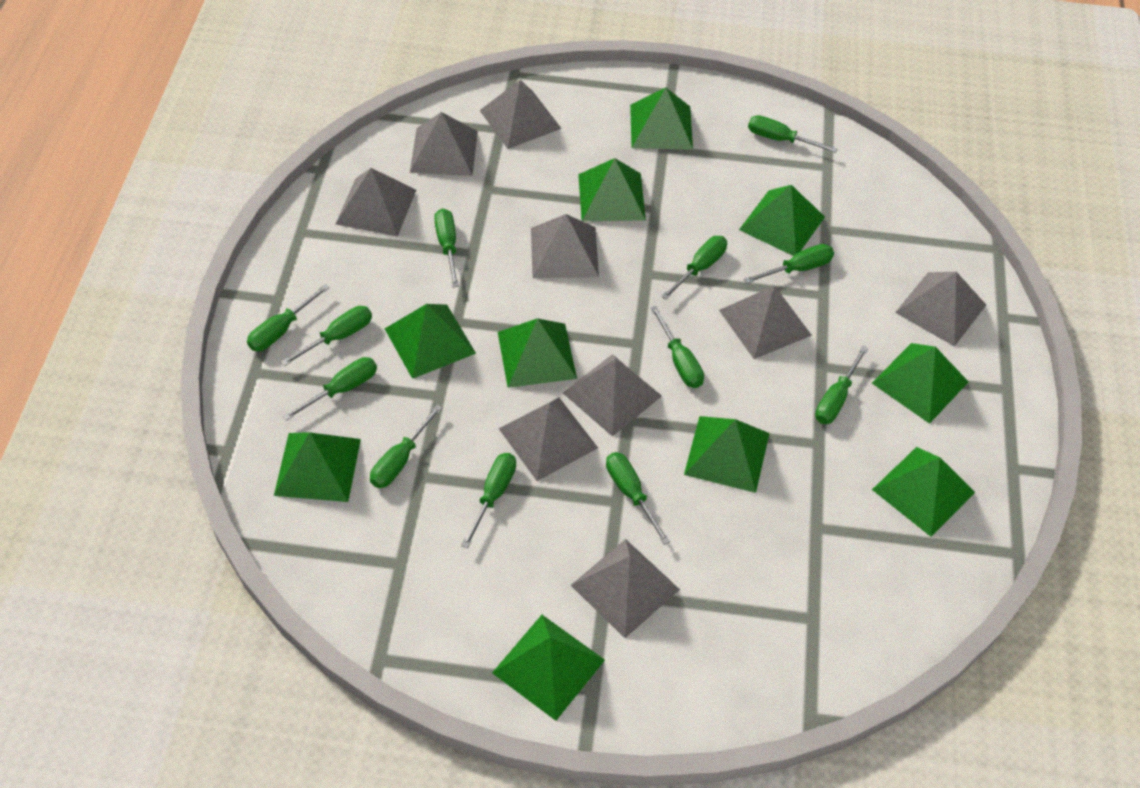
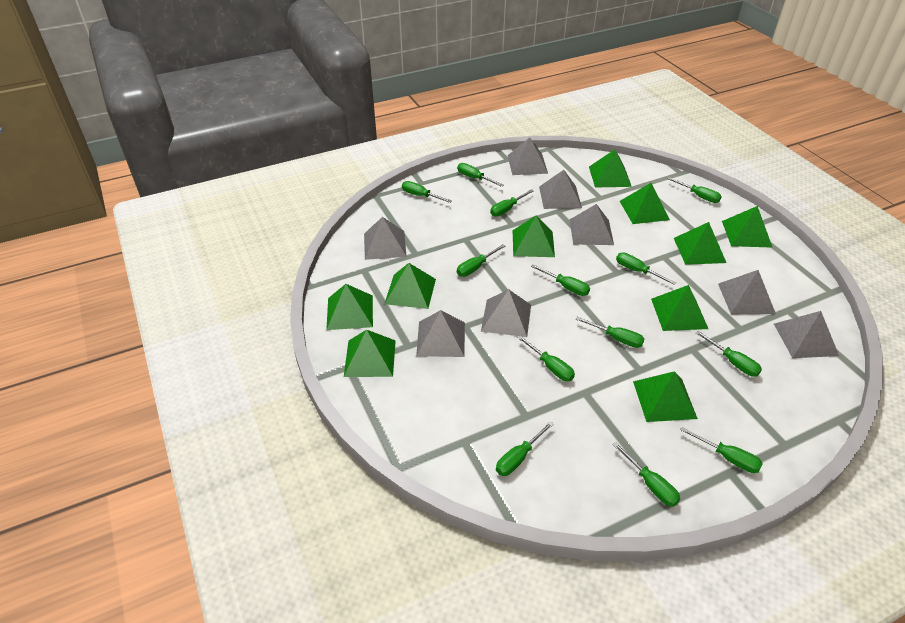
green screwdriver: 12 -> 13
grey pyramid: 9 -> 8

